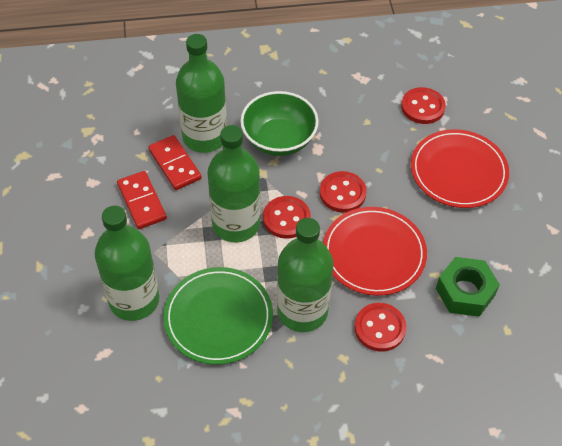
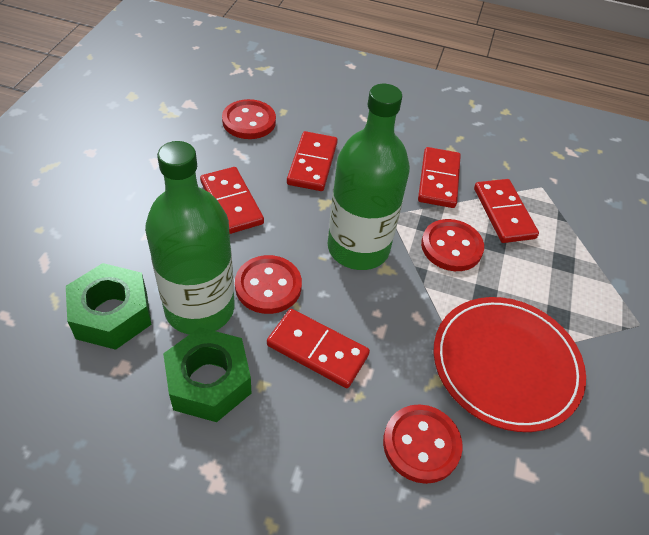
green bottle: 4 -> 2
green bowl: 1 -> 0
green nut: 1 -> 2
green plate: 1 -> 0
red domino: 2 -> 5
red plate: 2 -> 1

